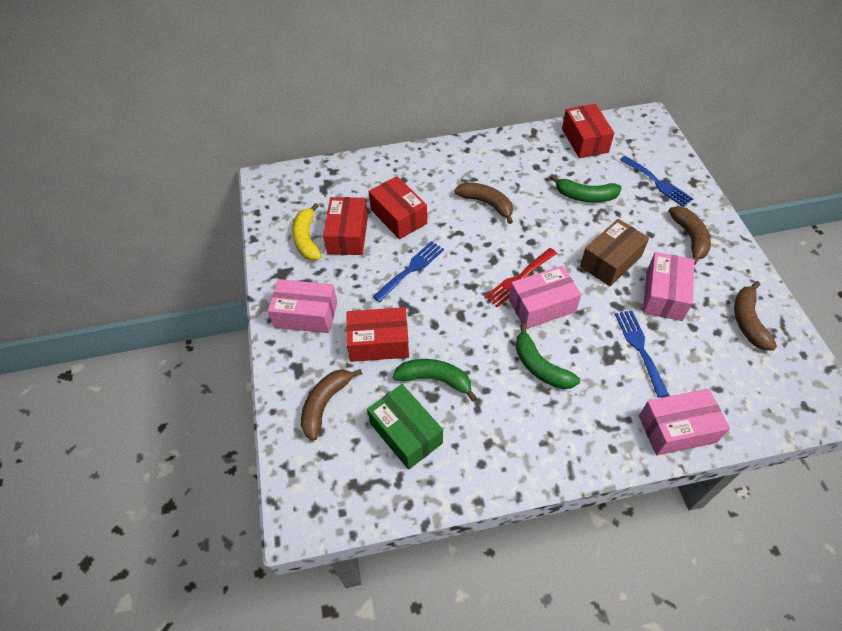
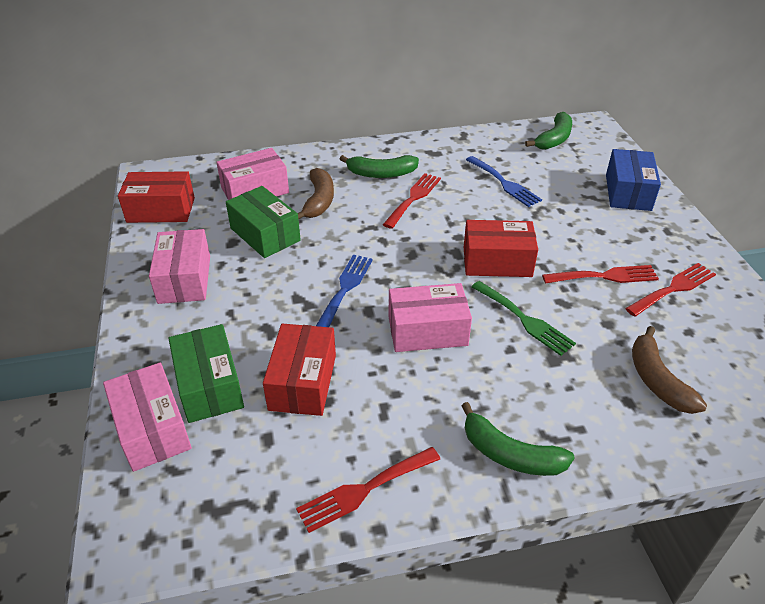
blue box: 0 -> 1
blue fork: 3 -> 2
brown banana: 4 -> 2
brown box: 1 -> 0
green box: 1 -> 2
green fork: 0 -> 1
red box: 4 -> 3
red fork: 1 -> 4
yellow banana: 1 -> 0

